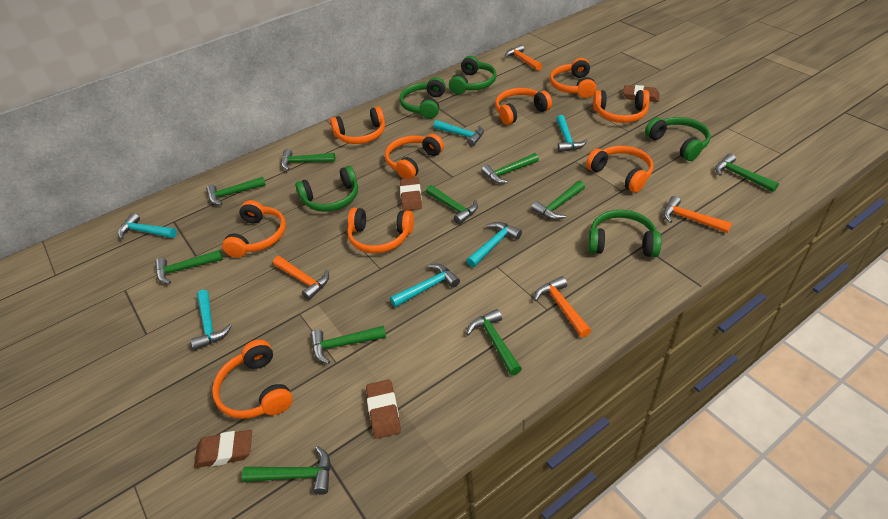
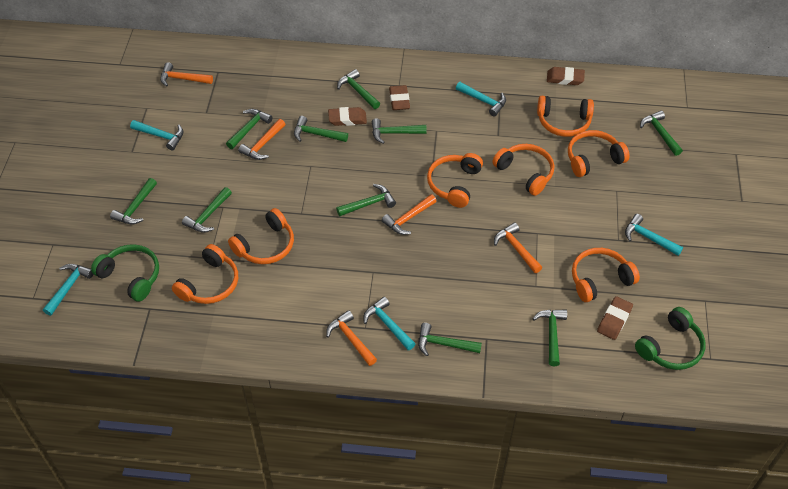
green headphones: 5 -> 2
orange hammer: 4 -> 5
orange headphones: 9 -> 7
turquoise hammer: 6 -> 5

